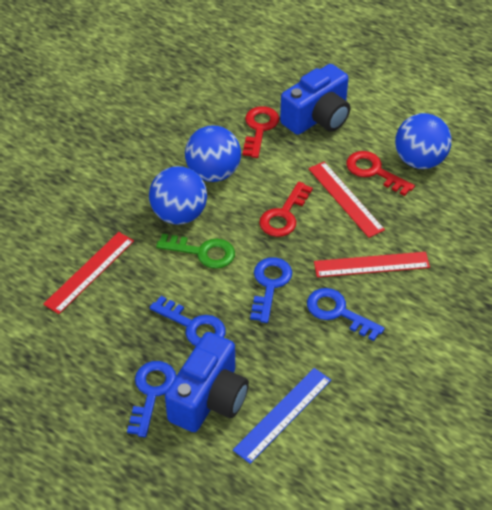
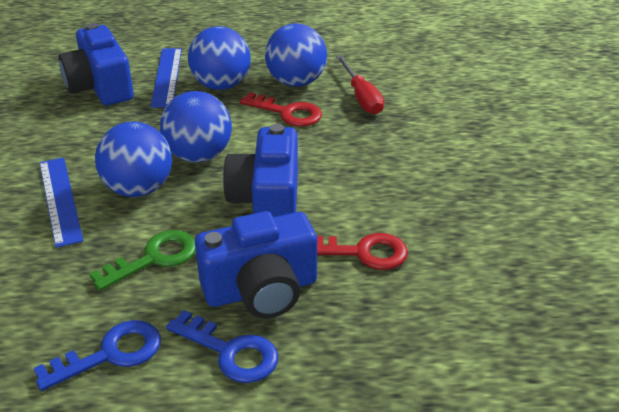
blue ball: 3 -> 4
blue camera: 2 -> 3
blue key: 4 -> 2
blue ruler: 1 -> 2
red key: 3 -> 2
red ruler: 3 -> 0
red screwdriver: 0 -> 1

